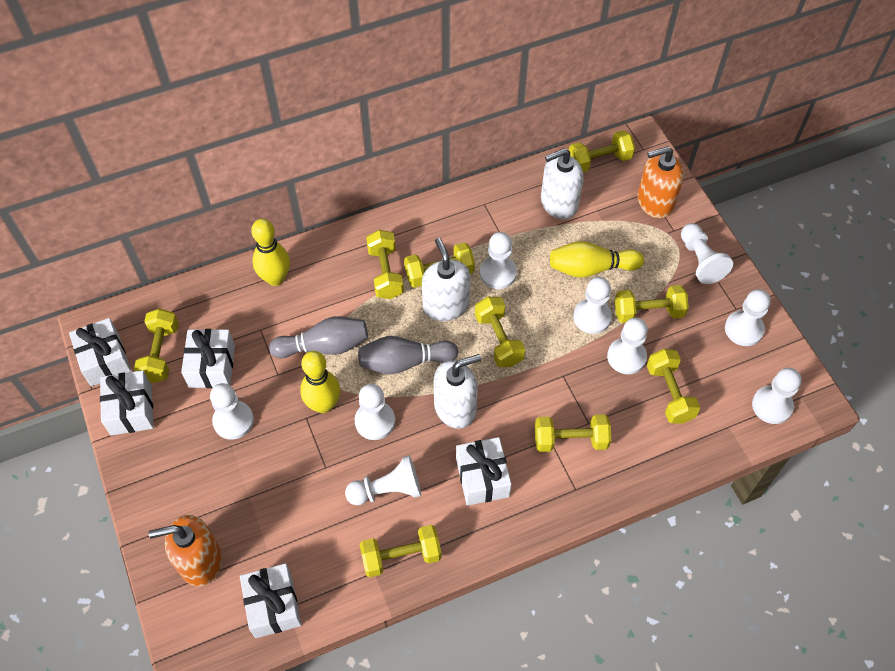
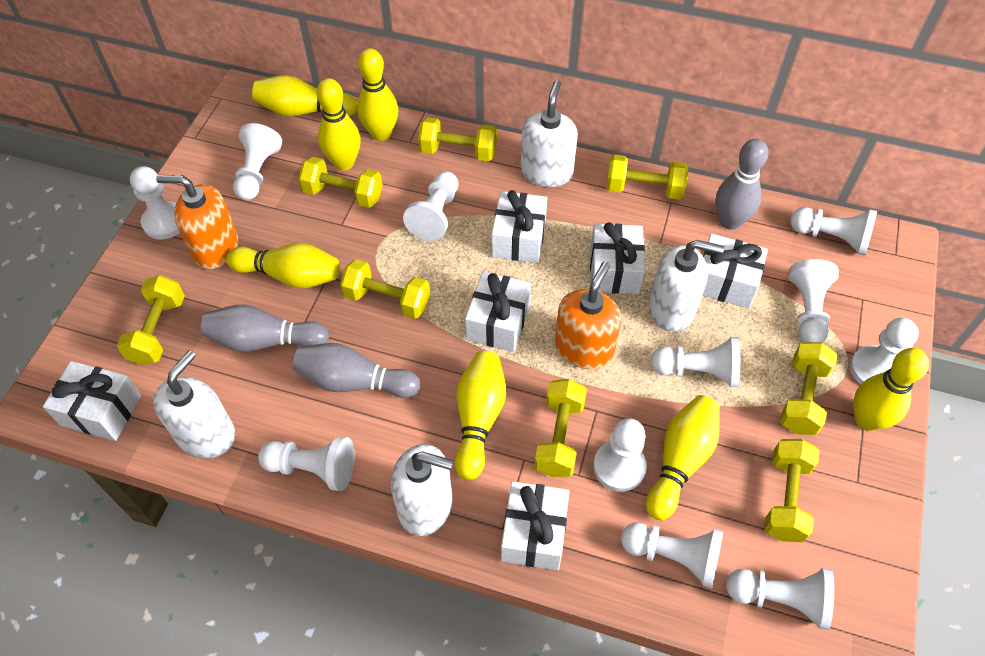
grey bowling pin: 2 -> 3
white gift: 5 -> 6
white pawn: 9 -> 11
white soap dispenser: 3 -> 4
yellow bowling pin: 3 -> 7
yellow dumbbell: 9 -> 8

